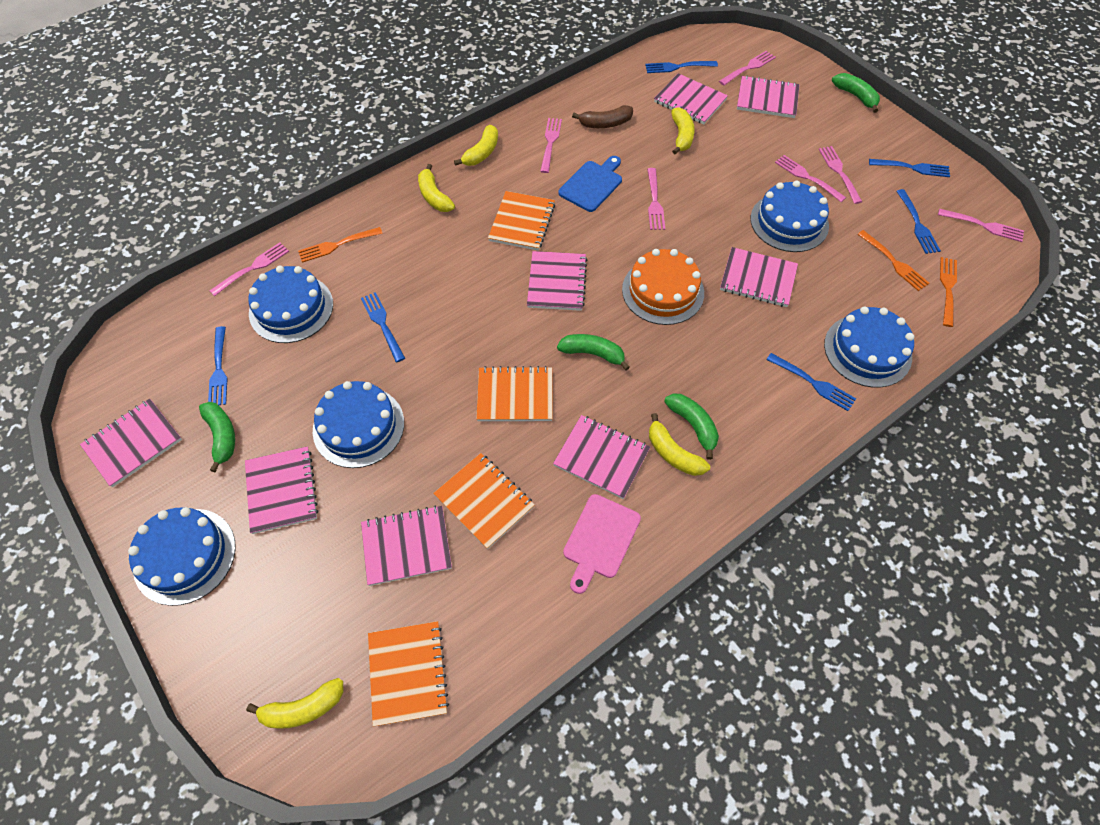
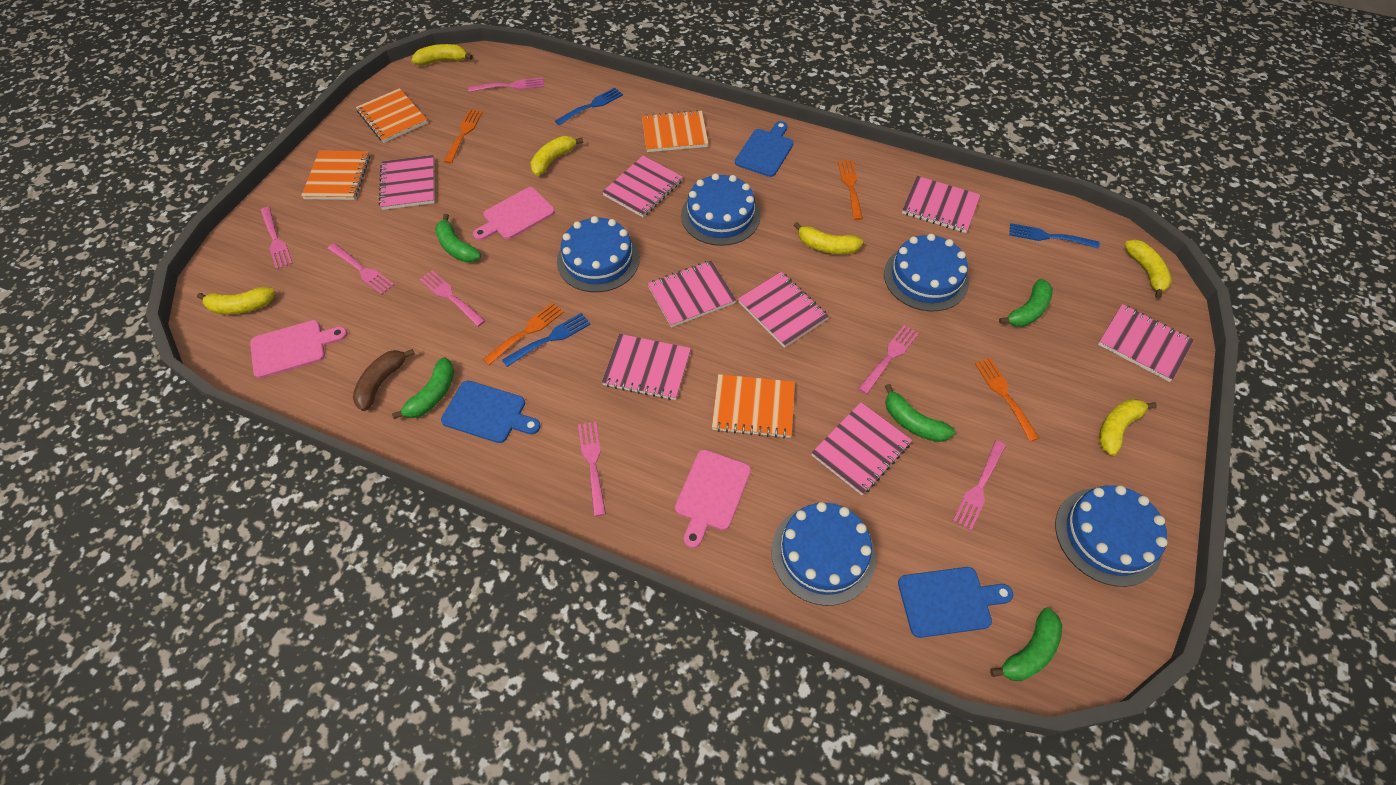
blue cutting board: 1 -> 3
blue fork: 6 -> 3
green banana: 4 -> 5
orange cake: 1 -> 0
orange fork: 3 -> 4
pink cutting board: 1 -> 3
yellow banana: 5 -> 6

